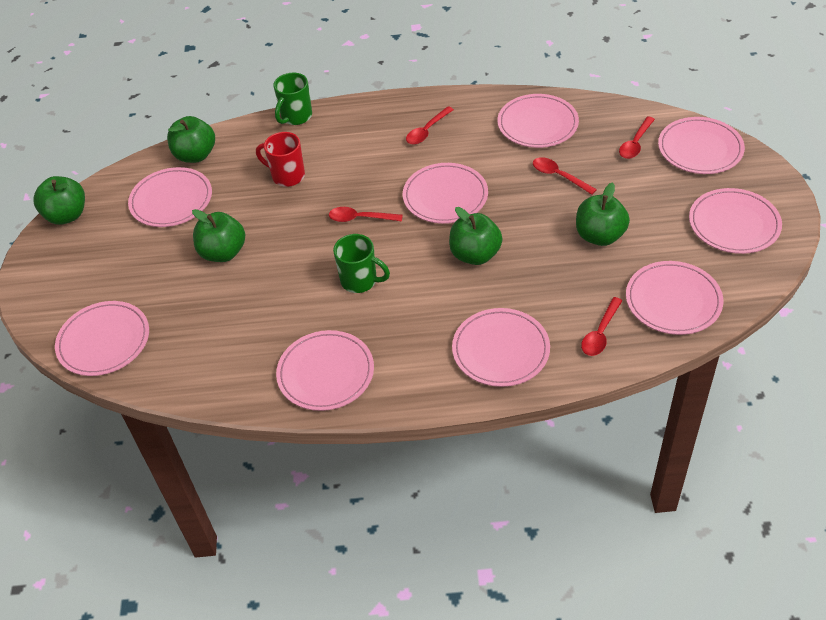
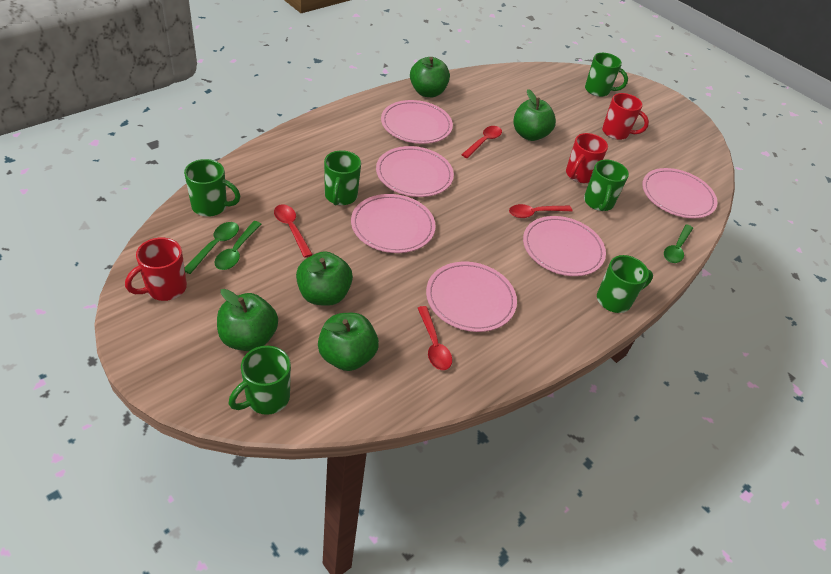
green mug: 2 -> 6
green spoon: 0 -> 3
pink plate: 9 -> 6
red mug: 1 -> 3
red spoon: 5 -> 4

